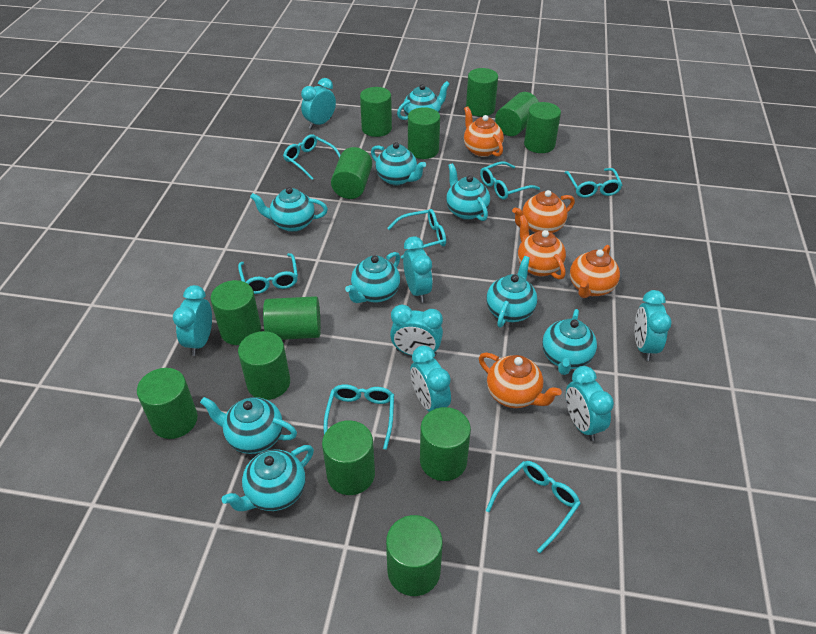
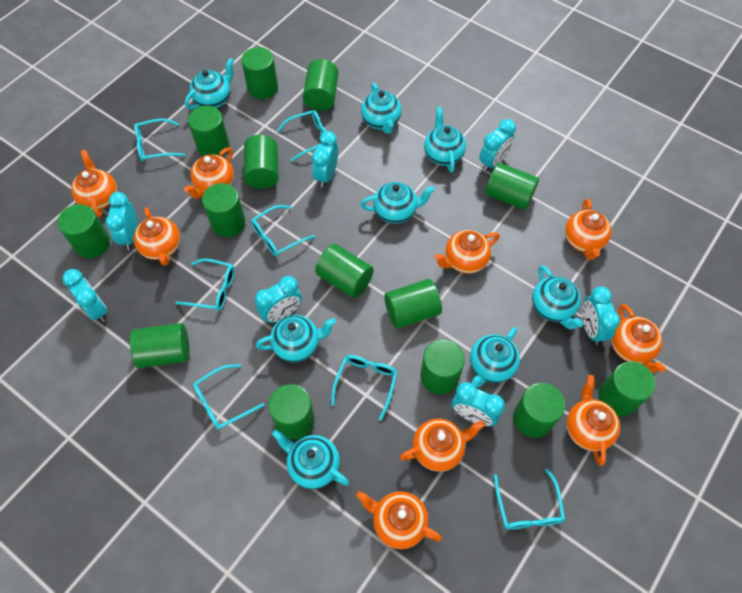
green cylinder: 13 -> 14
orange teapot: 5 -> 9
turquoise teapot: 9 -> 8

